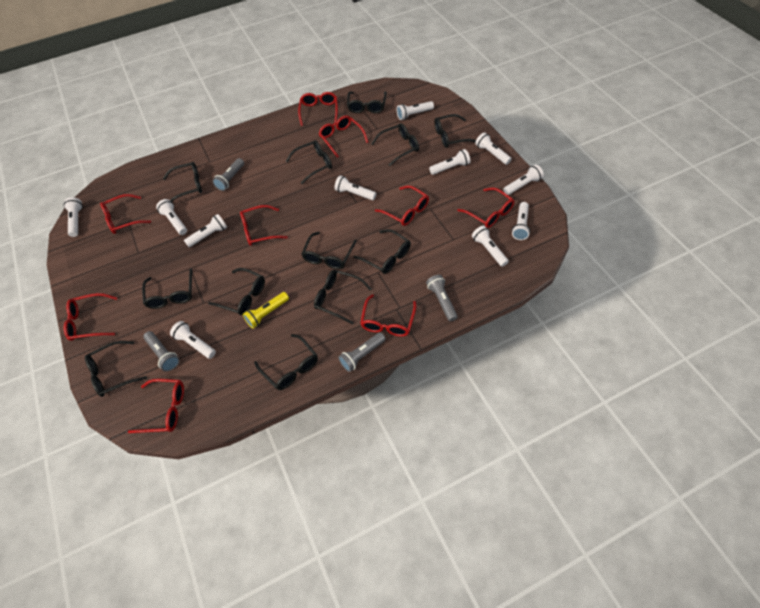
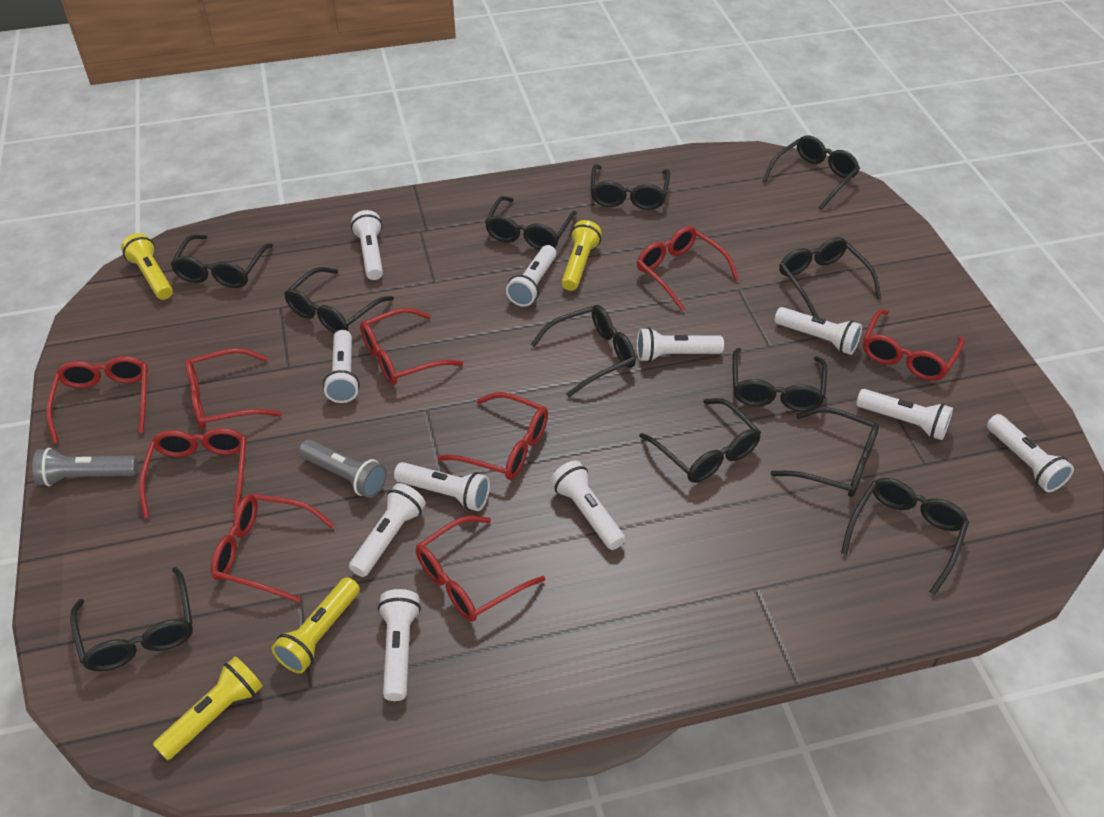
grey flashlight: 4 -> 2
yellow flashlight: 1 -> 4

